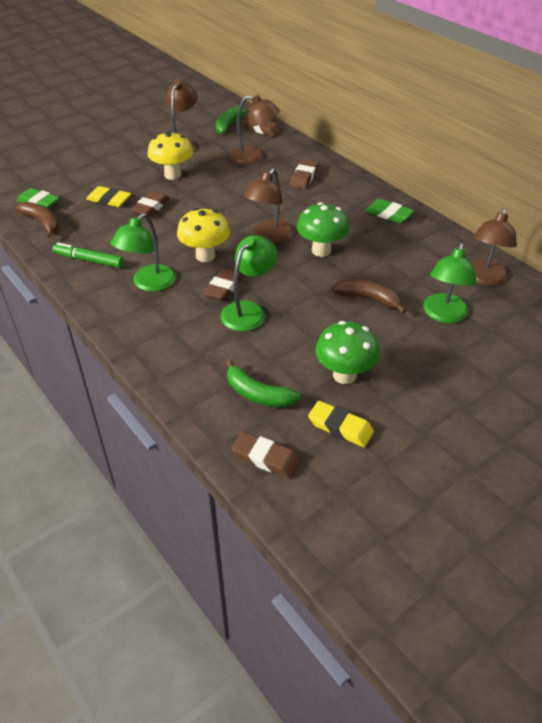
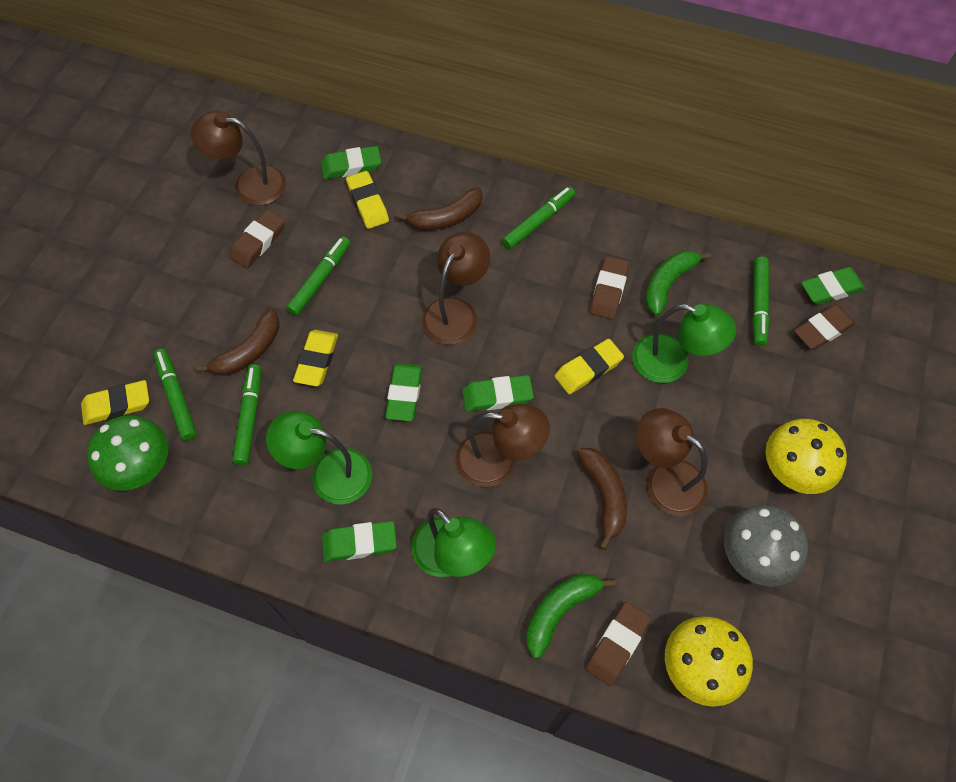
brown banana: 2 -> 3
brown eraser: 5 -> 4
green eraser: 2 -> 5
green marker: 1 -> 5
green mushroom: 2 -> 1
grey mushroom: 0 -> 1
yellow eraser: 2 -> 4

